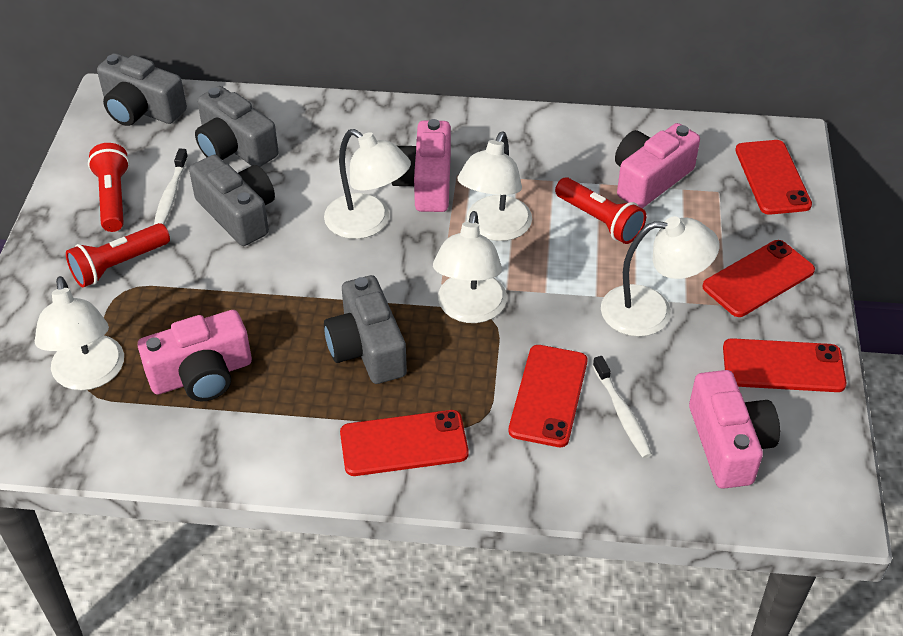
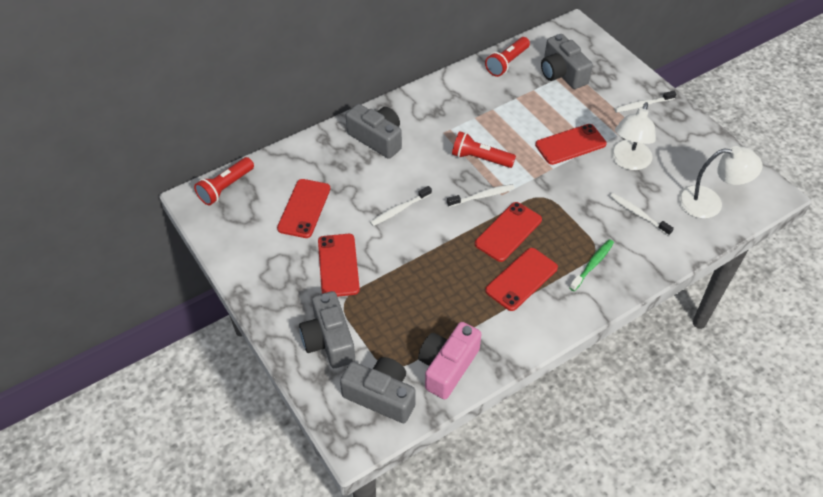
green toothbrush: 0 -> 1
pink camera: 4 -> 1
white lamp: 5 -> 2
white toothbrush: 2 -> 4

